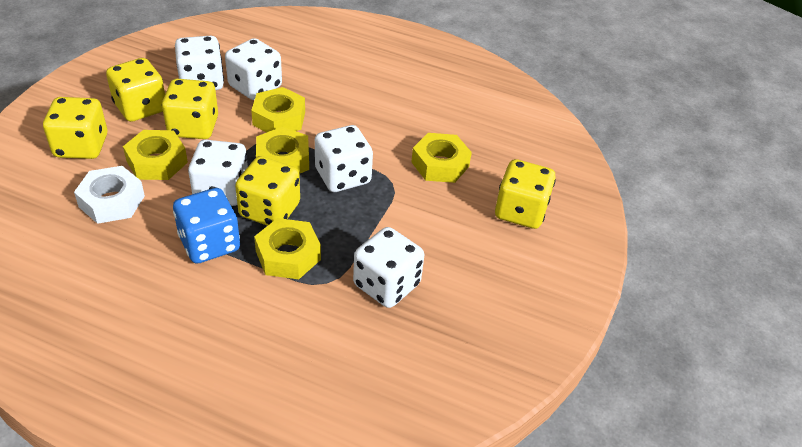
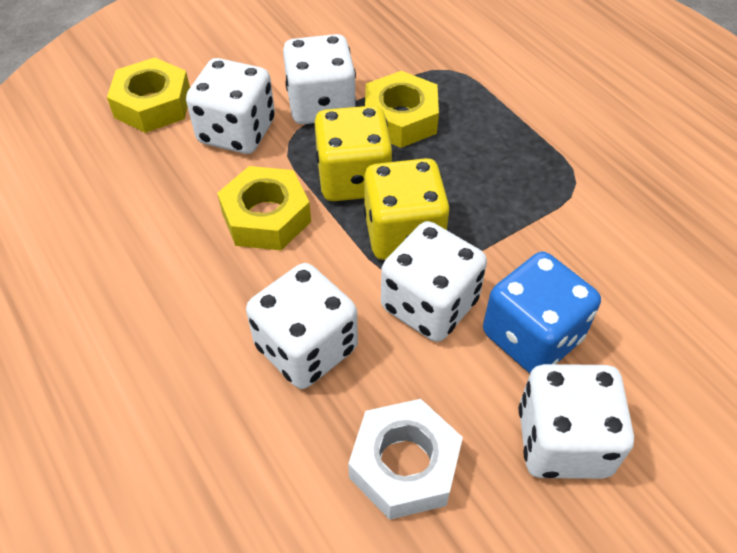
yellow dice: 5 -> 2
yellow nut: 5 -> 3

